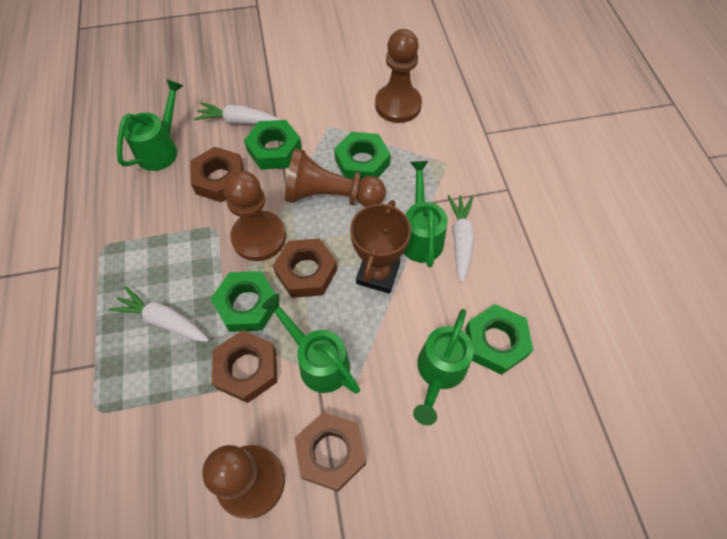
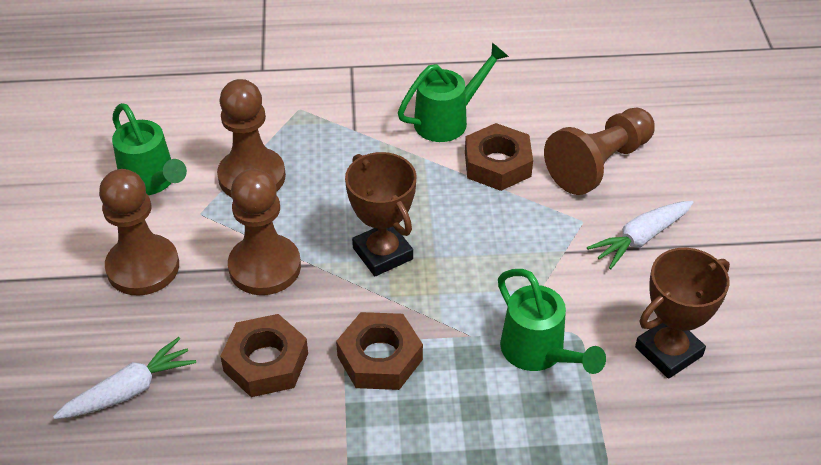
brown nut: 4 -> 3
brown trophy: 1 -> 2
green nut: 4 -> 0
green watering can: 4 -> 3
white carrot: 3 -> 2

